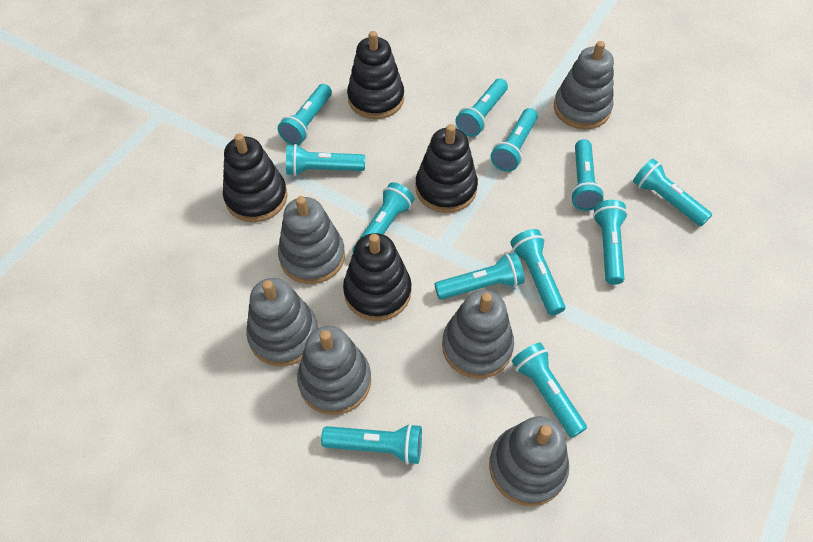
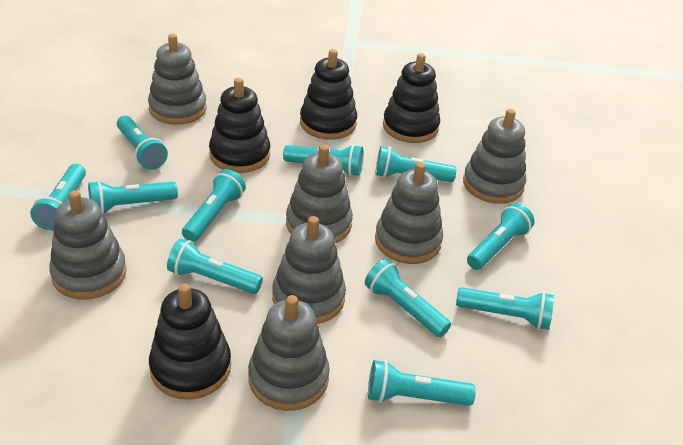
grey stacking toy: 6 -> 7
turquoise flashlight: 12 -> 11

